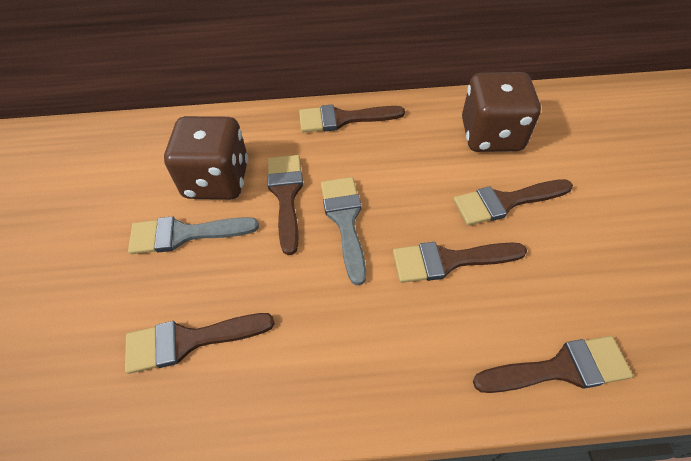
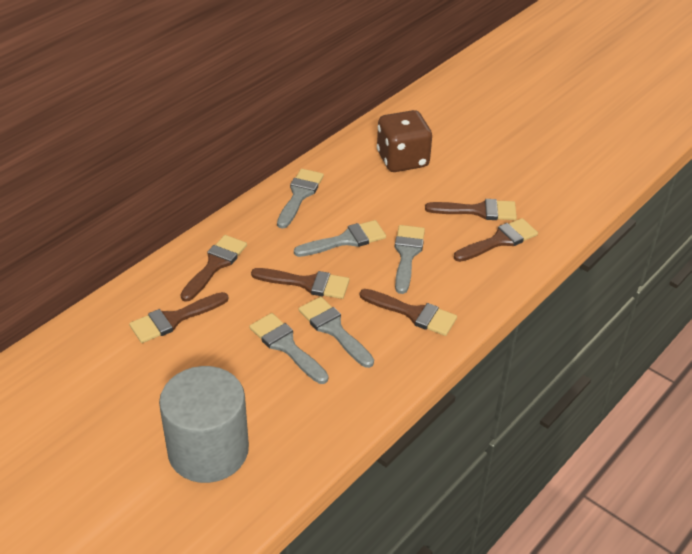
brown dice: 2 -> 1
grey brush: 2 -> 5
grey cylinder: 0 -> 1

